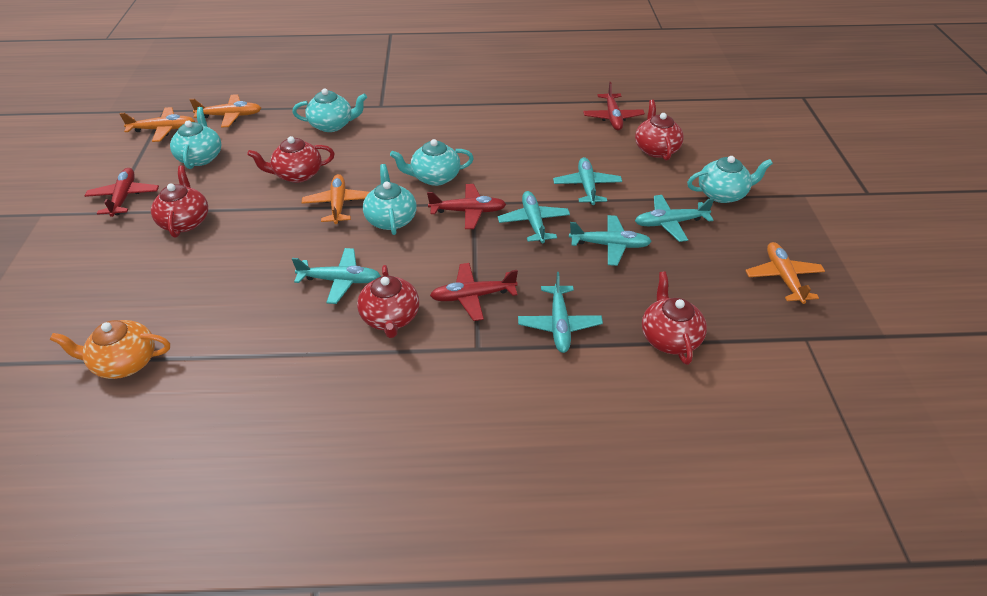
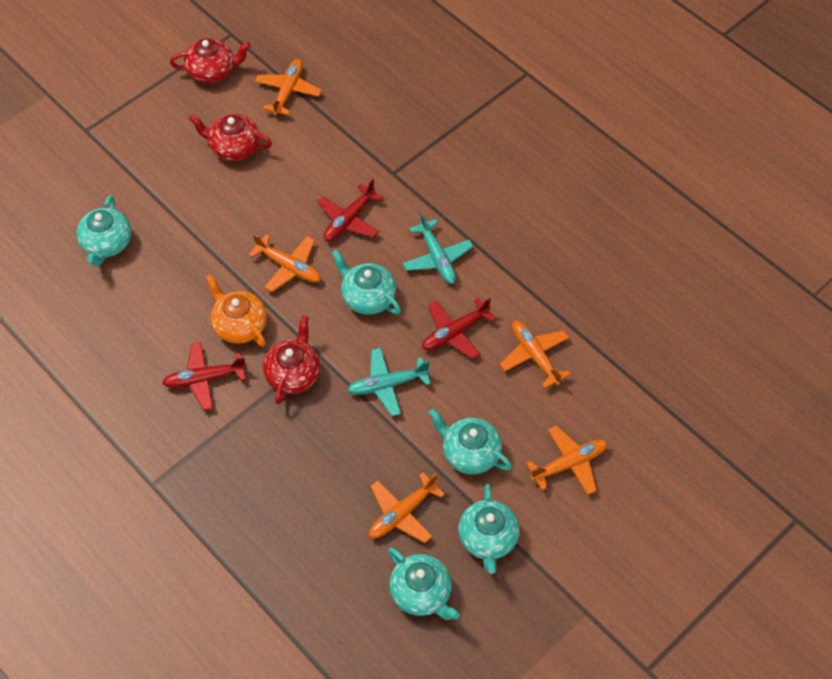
orange plane: 4 -> 5
red plane: 4 -> 3
red teapot: 5 -> 3
turquoise plane: 6 -> 2

